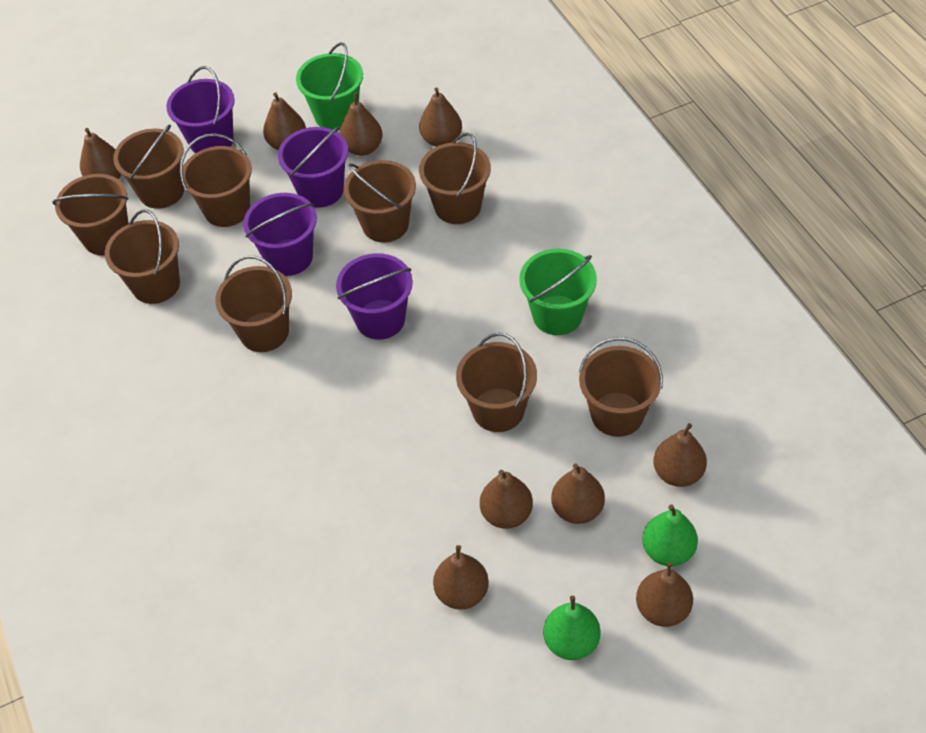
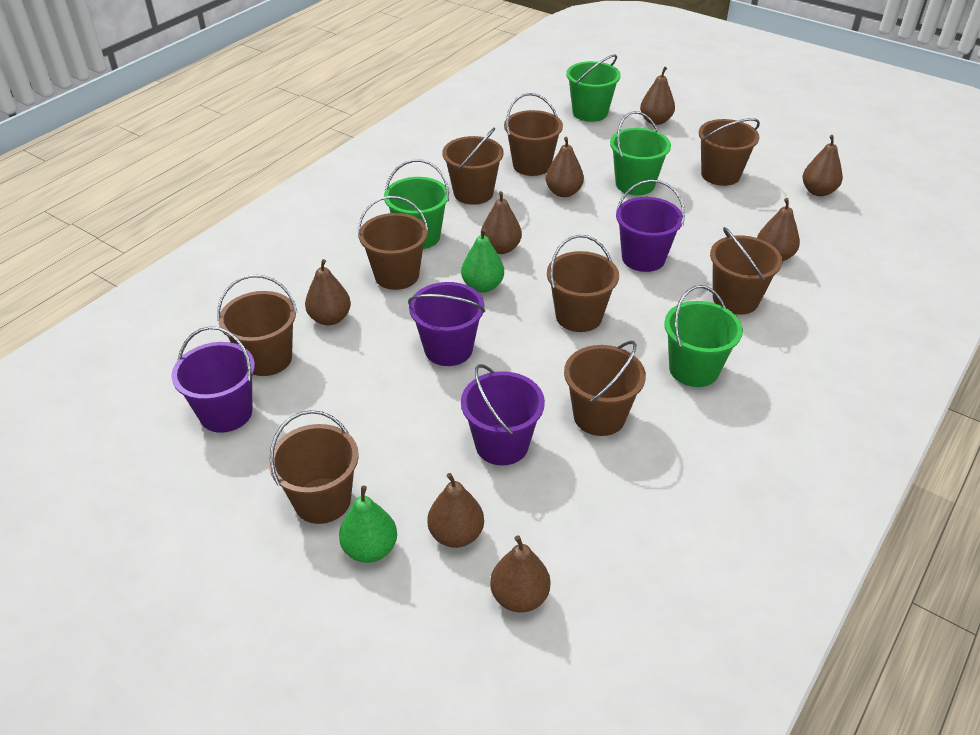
brown pear: 9 -> 8
green bucket: 2 -> 4

